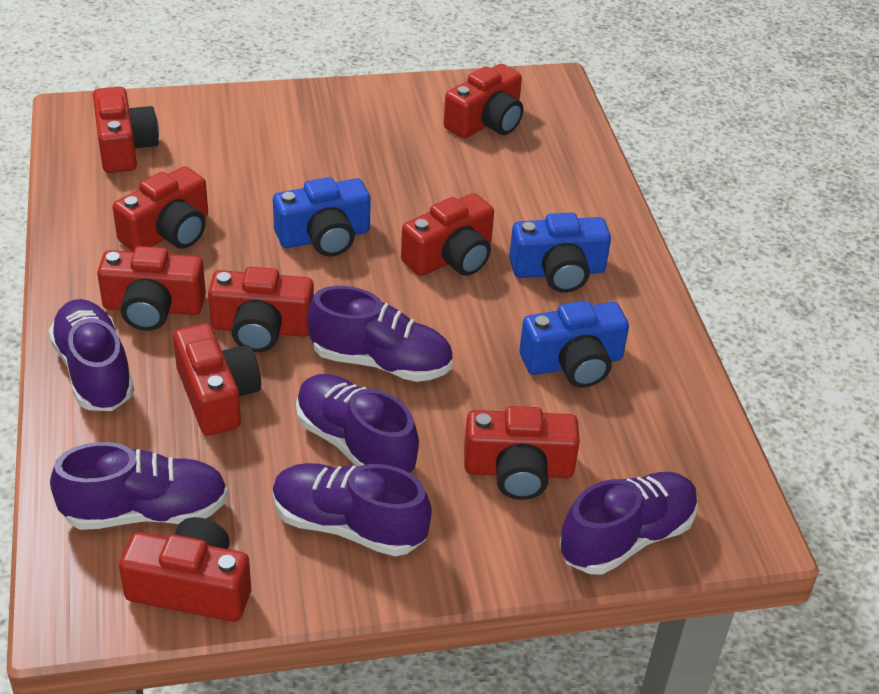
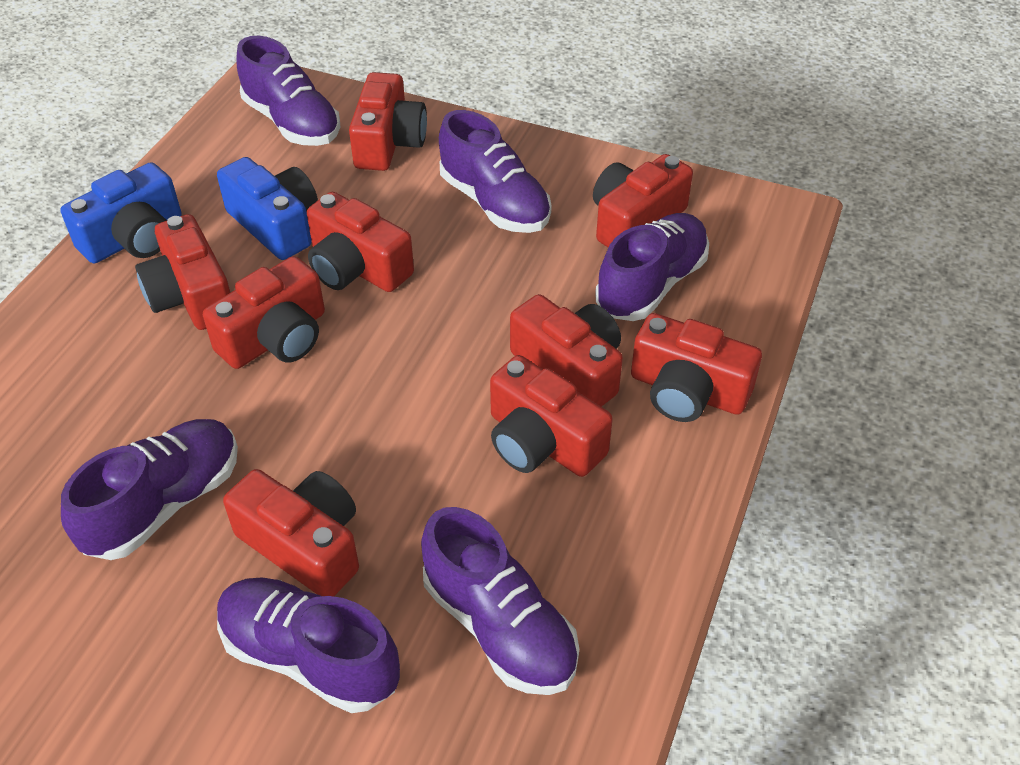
blue camera: 3 -> 2

